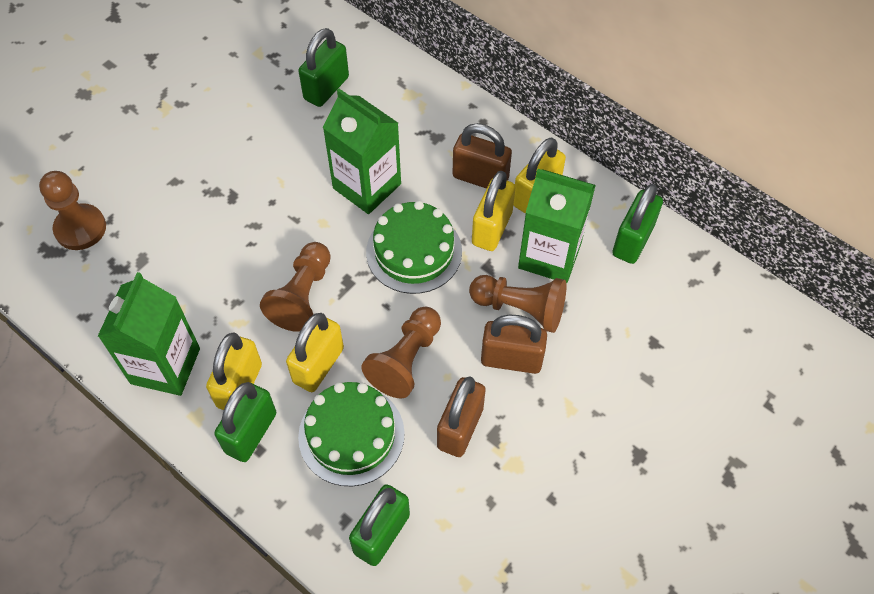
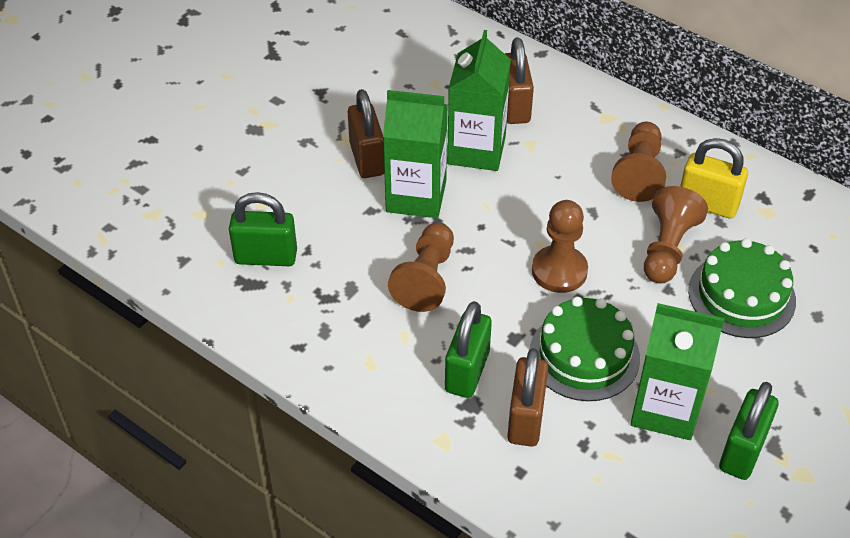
green padlock: 4 -> 3
yellow padlock: 4 -> 1

